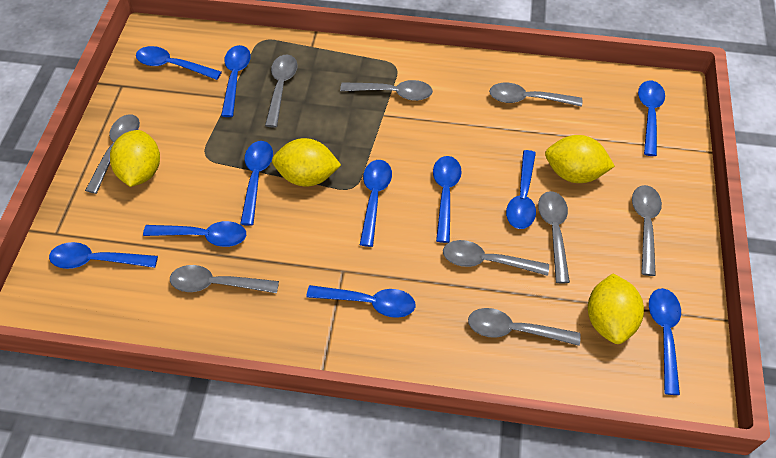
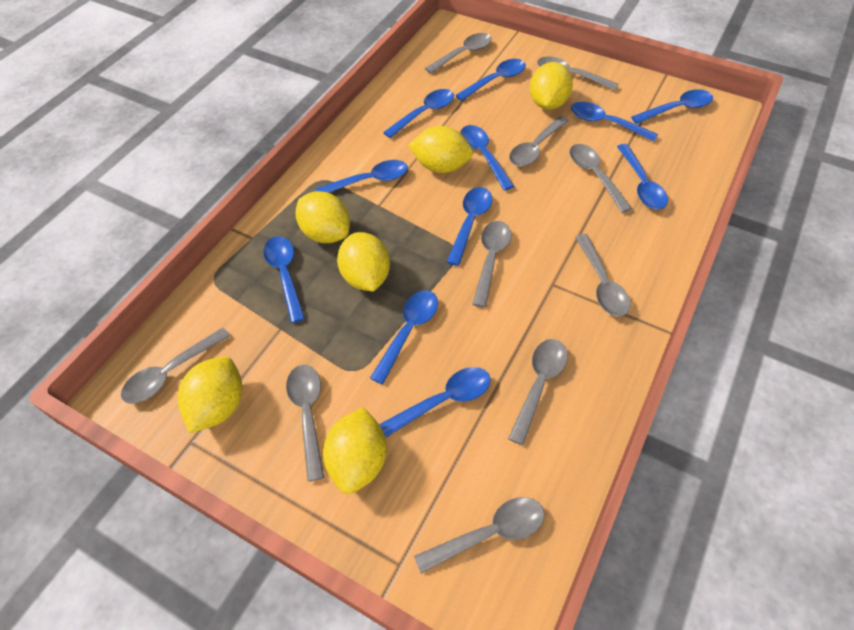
grey spoon: 9 -> 10
yellow lemon: 4 -> 6

